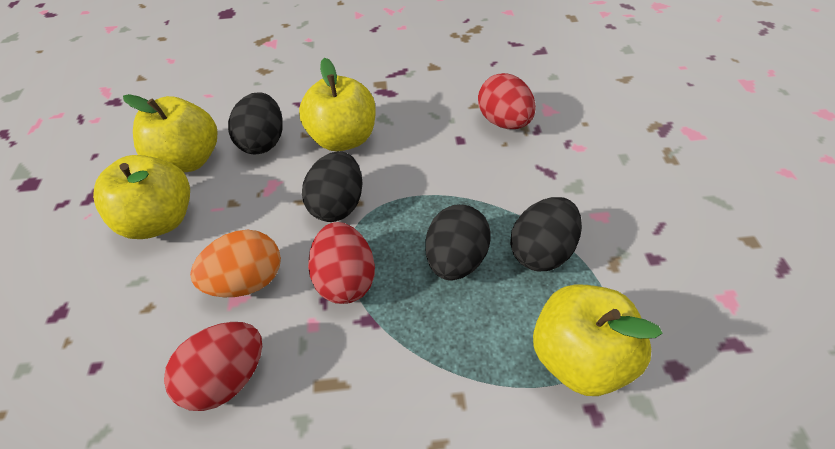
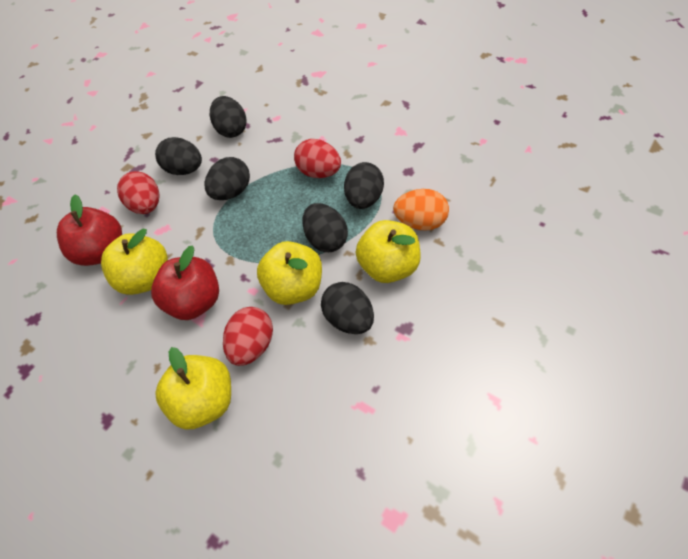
black egg: 4 -> 6
red apple: 0 -> 2

